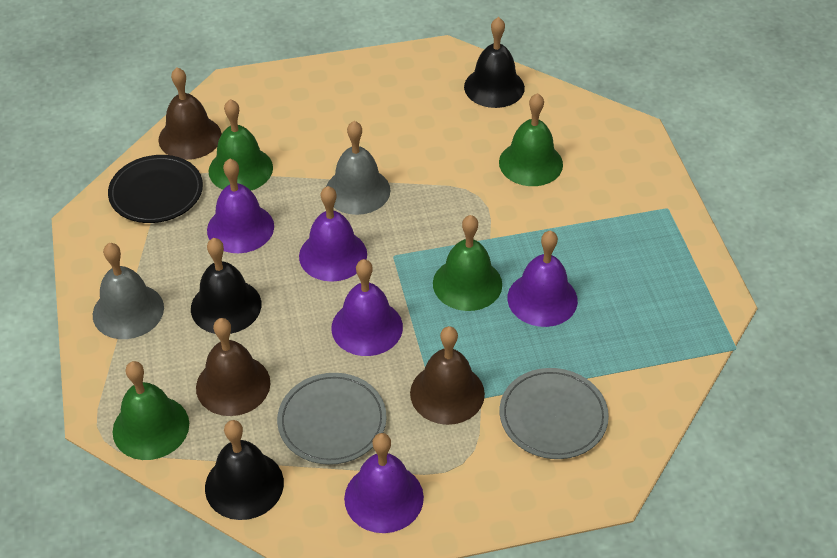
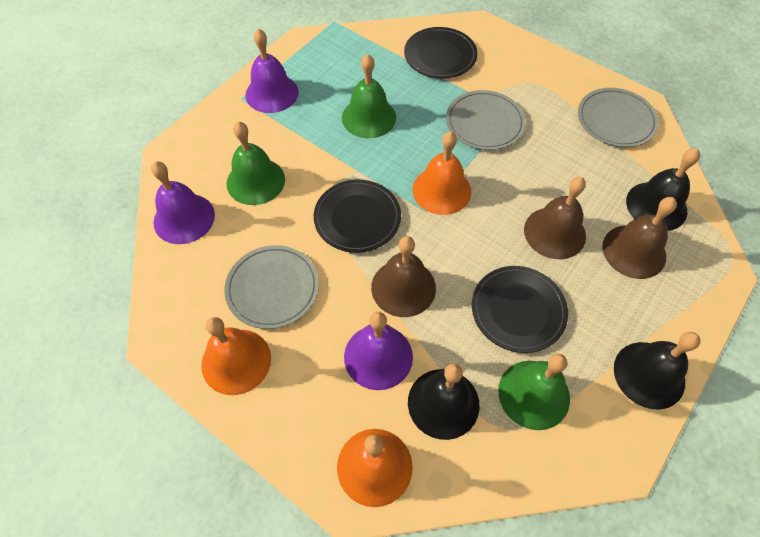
black plate: 1 -> 3
green bell: 4 -> 3
grey bell: 2 -> 0
grey plate: 2 -> 3
orange bell: 0 -> 3
purple bell: 5 -> 3

